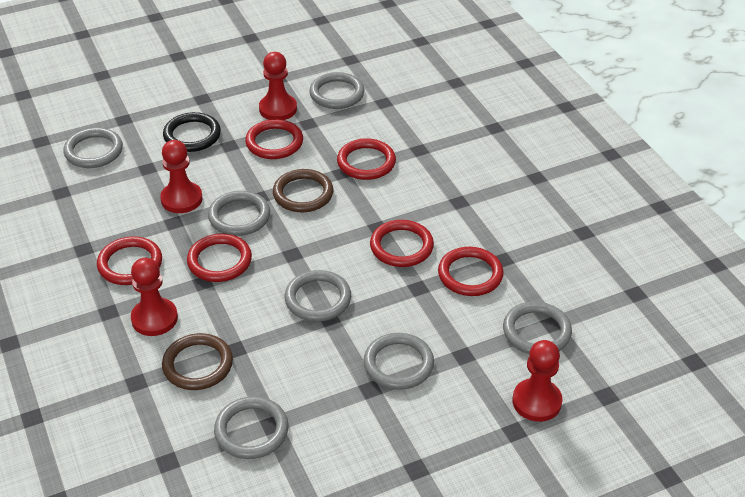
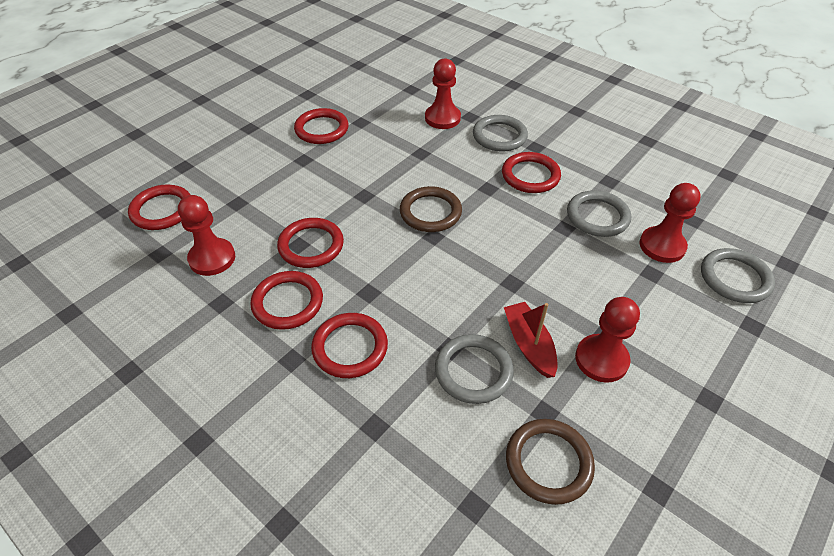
black ring: 1 -> 0
grey ring: 7 -> 4
red boat: 0 -> 1

